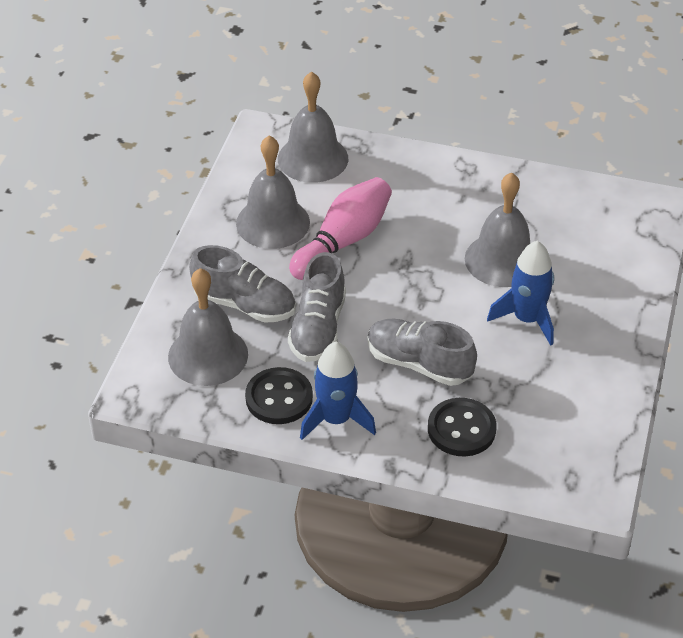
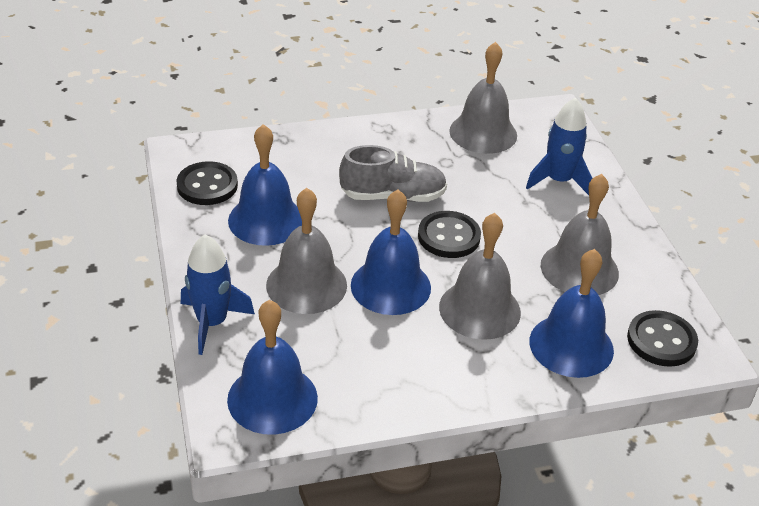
black button: 2 -> 3
blue bell: 0 -> 4
grey shoe: 3 -> 1
pink bowling pin: 1 -> 0

